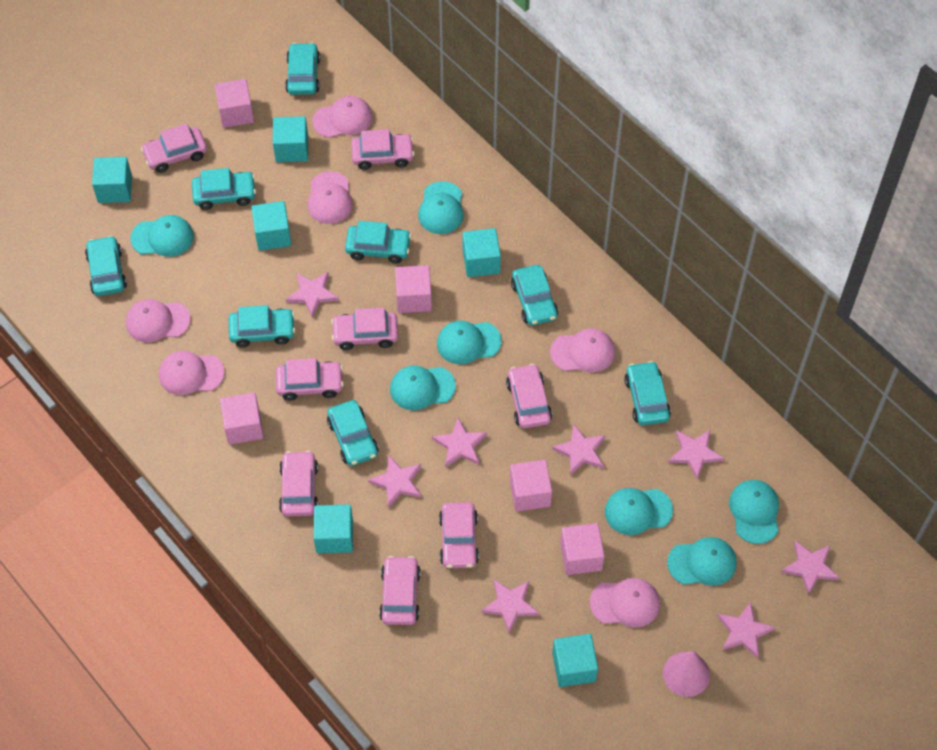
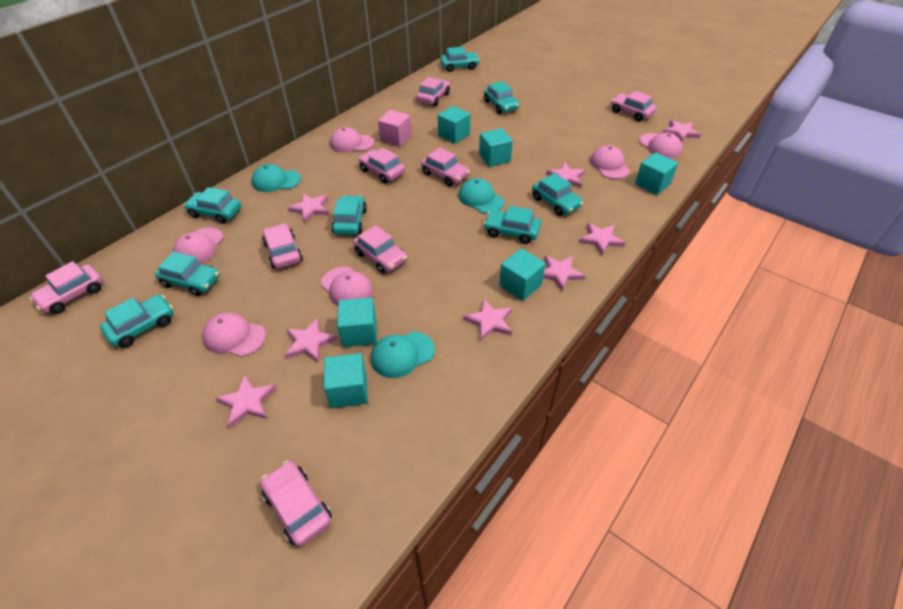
pink cone: 1 -> 0
pink cube: 5 -> 1
turquoise cap: 7 -> 3

